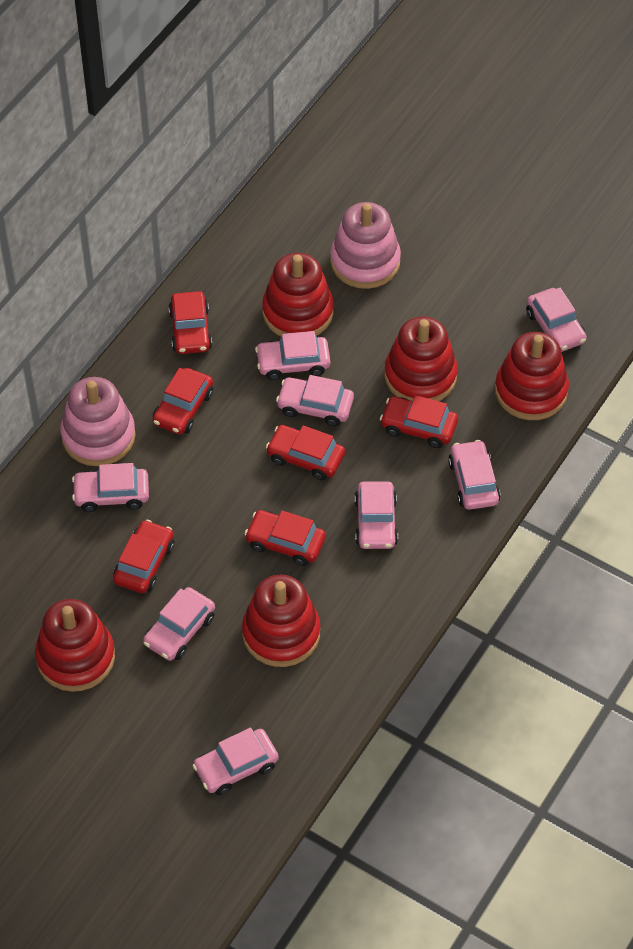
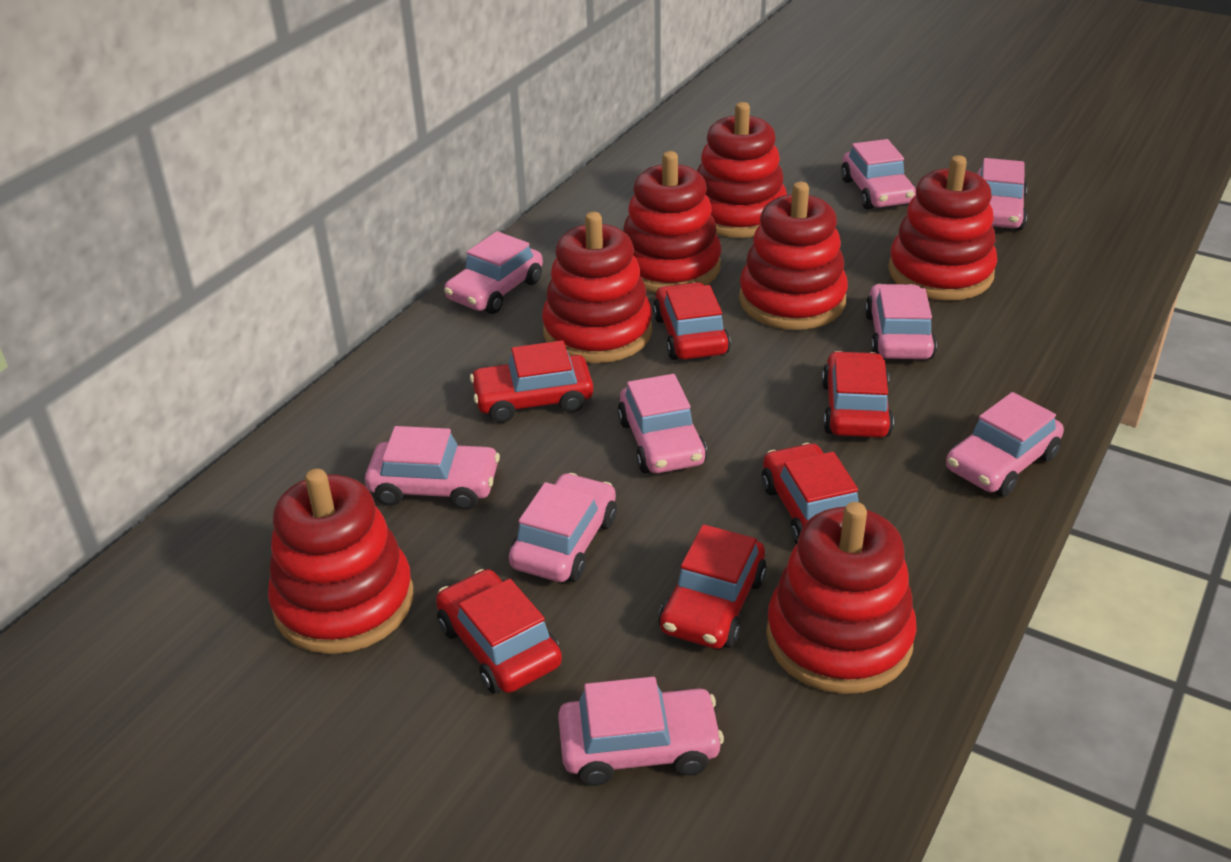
pink car: 8 -> 9
pink stacking toy: 2 -> 0
red stacking toy: 5 -> 7

